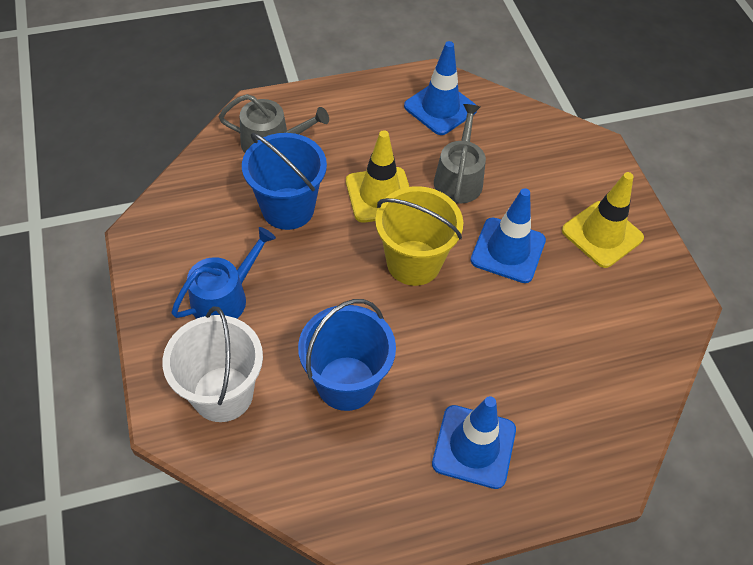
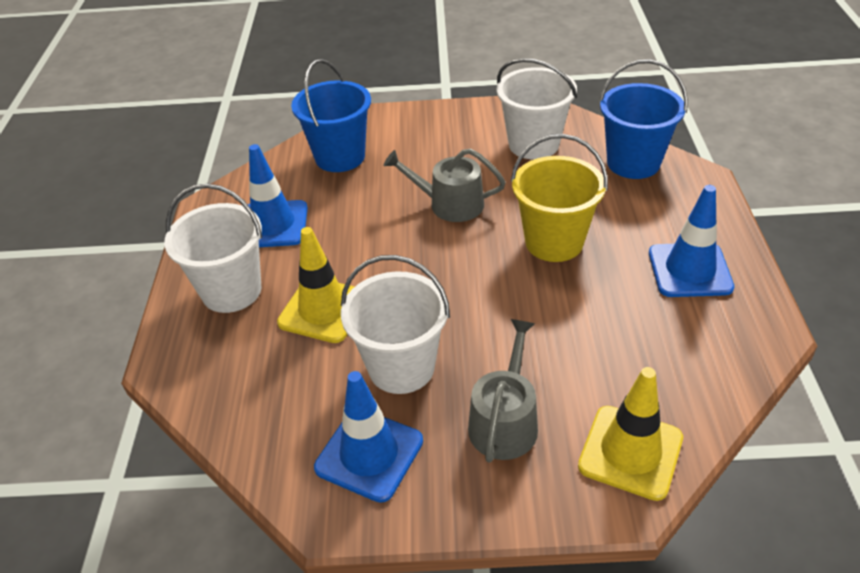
blue watering can: 1 -> 0
white bucket: 1 -> 3

